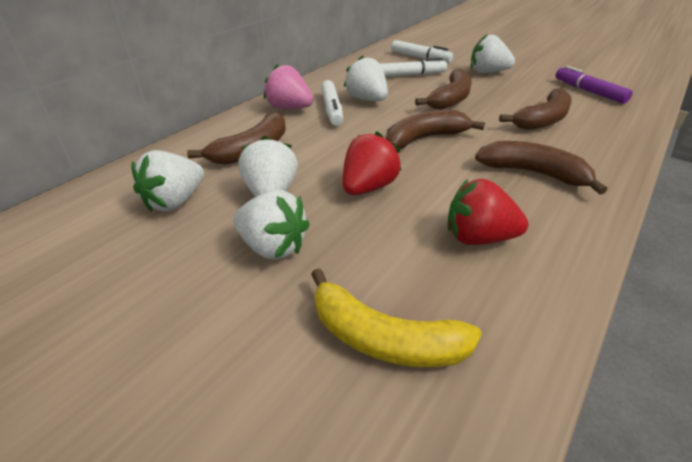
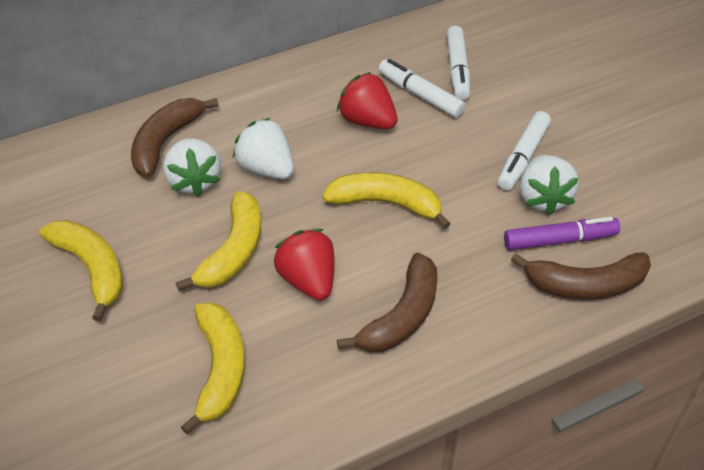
brown banana: 5 -> 3
pink strawberry: 1 -> 0
white strawberry: 5 -> 3
yellow banana: 1 -> 4

